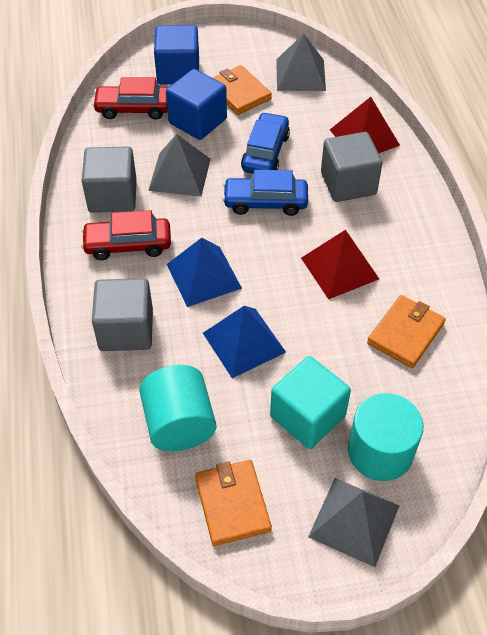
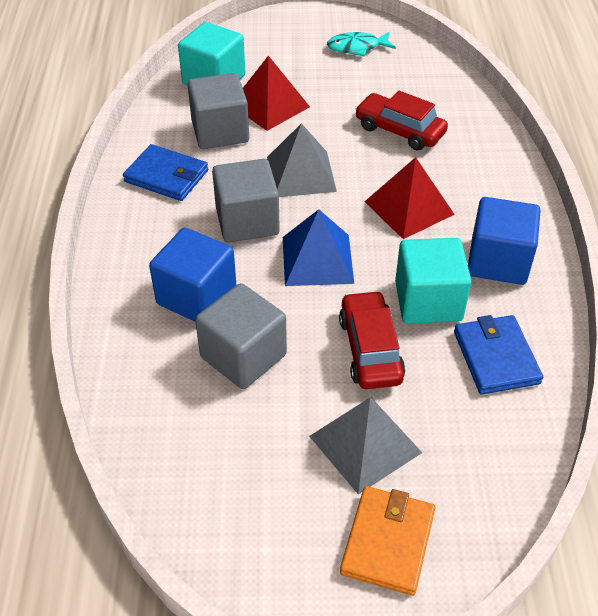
blue car: 2 -> 0
blue pyramid: 2 -> 1
blue wallet: 0 -> 2
grey pyramid: 3 -> 2
orange wallet: 3 -> 1
turquoise cube: 1 -> 2
turquoise cylinder: 2 -> 0
turquoise fish: 0 -> 1

